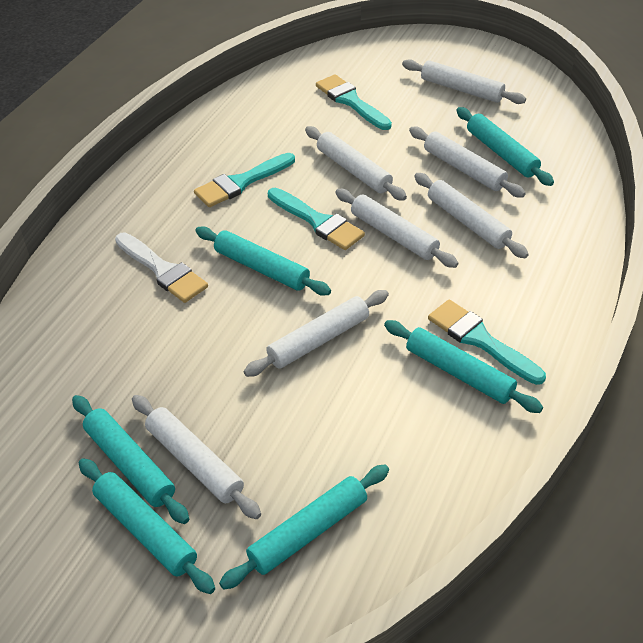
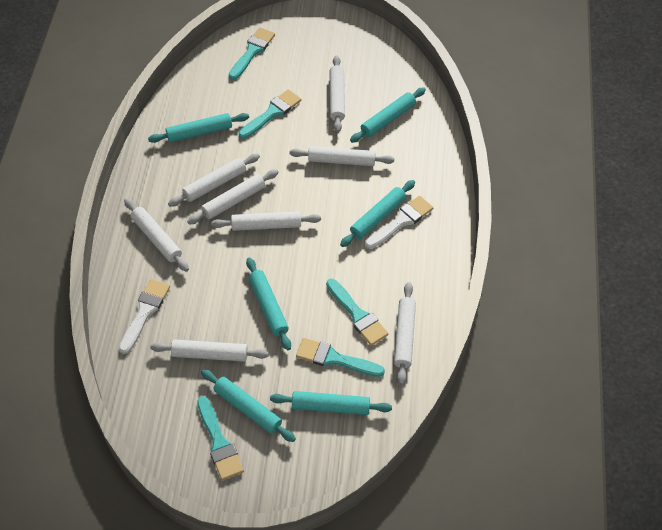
turquoise brush: 4 -> 5
white brush: 1 -> 2
white rolling pin: 7 -> 8

